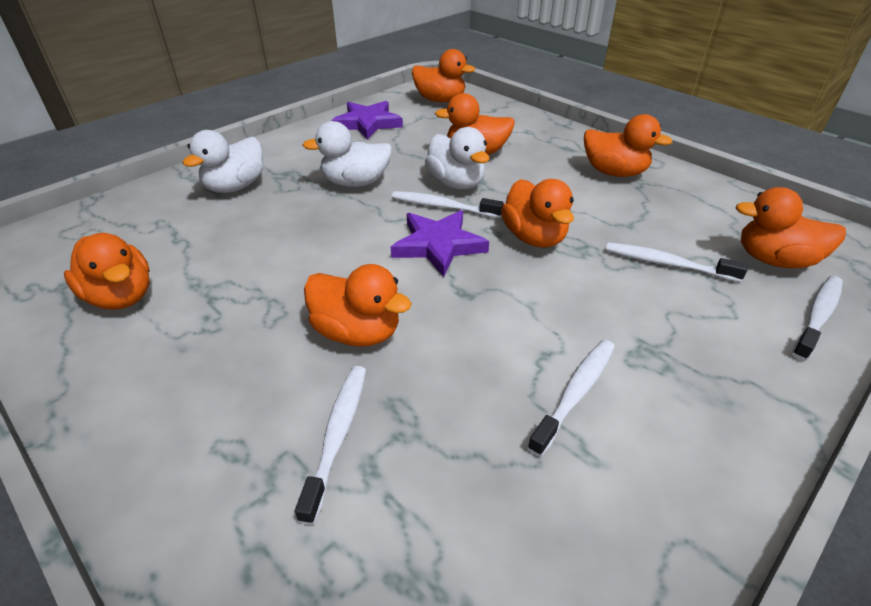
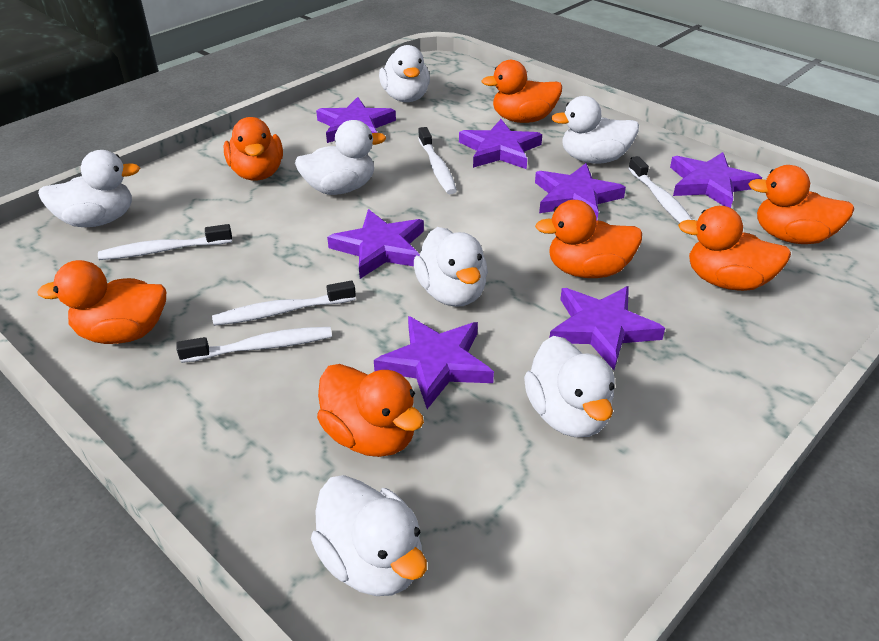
purple star: 2 -> 7
white duck: 3 -> 7

